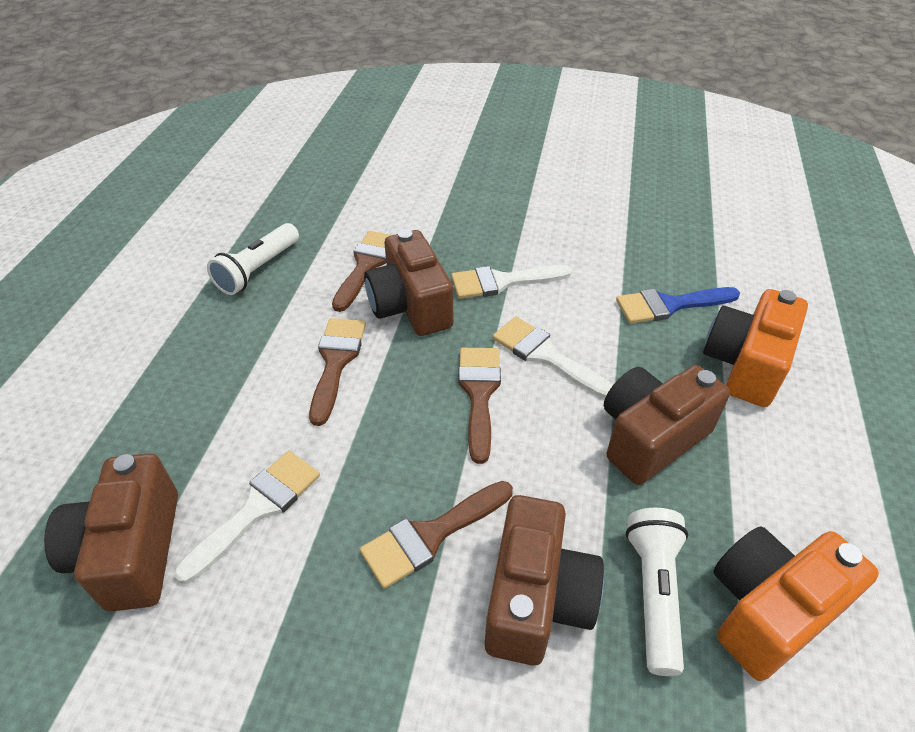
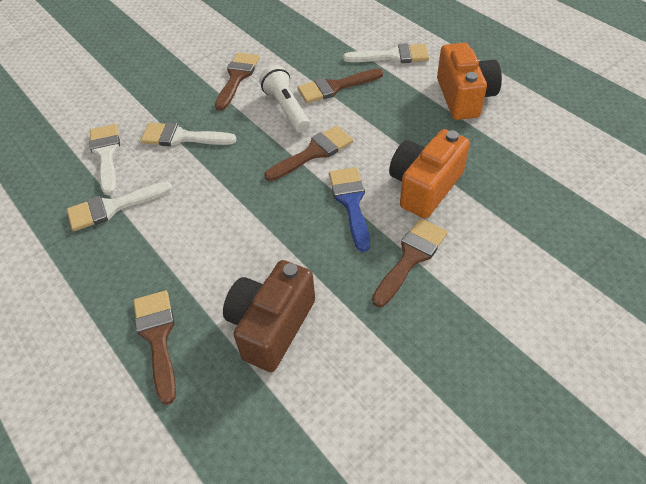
brown brush: 4 -> 5
brown camera: 4 -> 1
white brush: 3 -> 4
white flashlight: 2 -> 1

